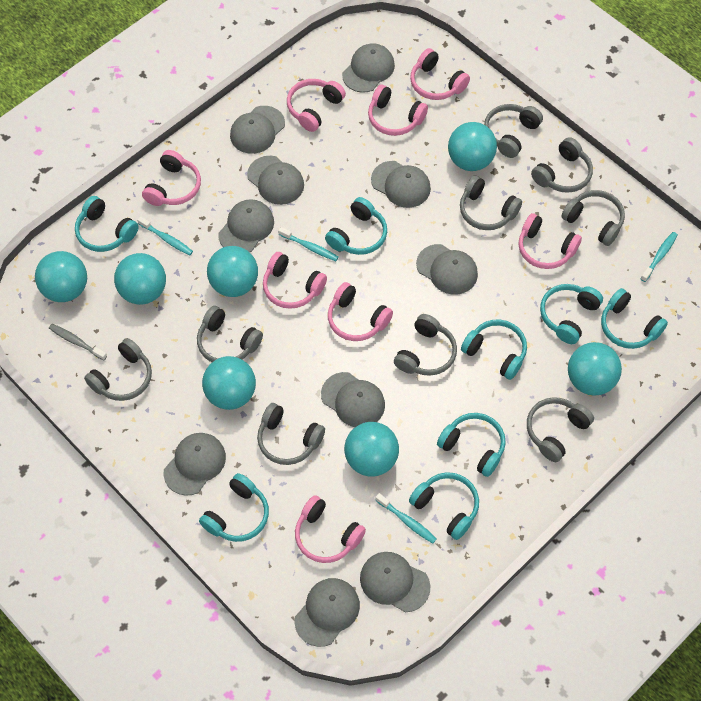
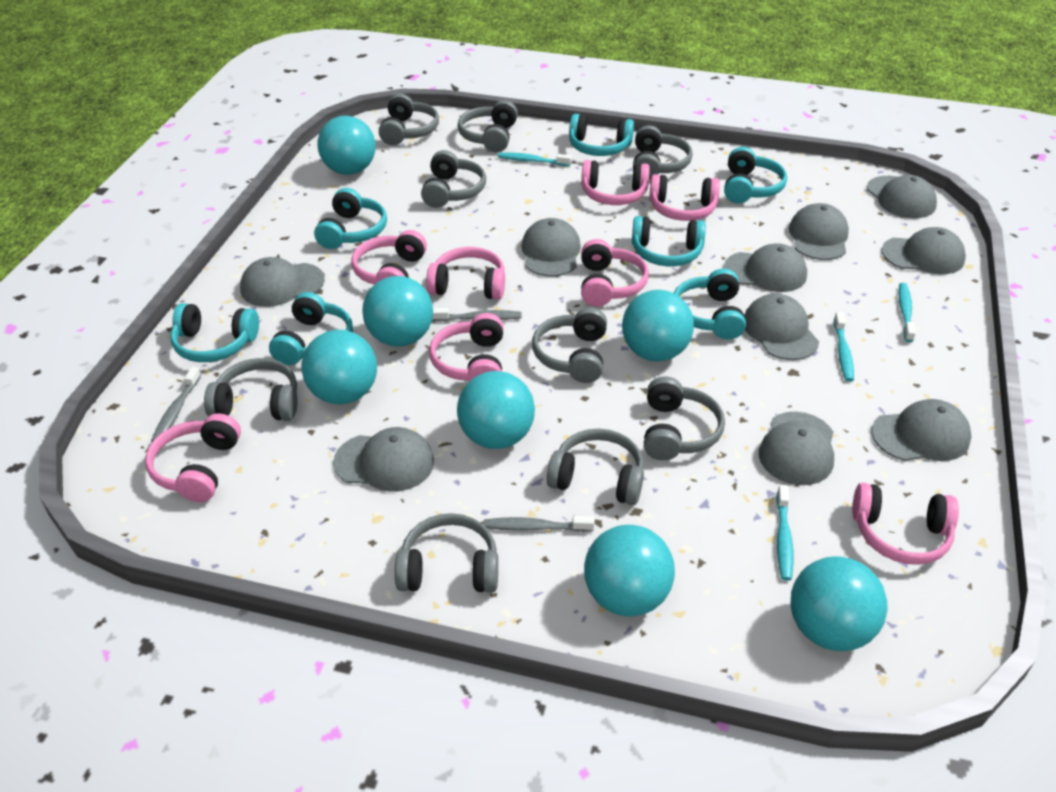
grey toothbrush: 1 -> 3
turquoise headphones: 8 -> 7

